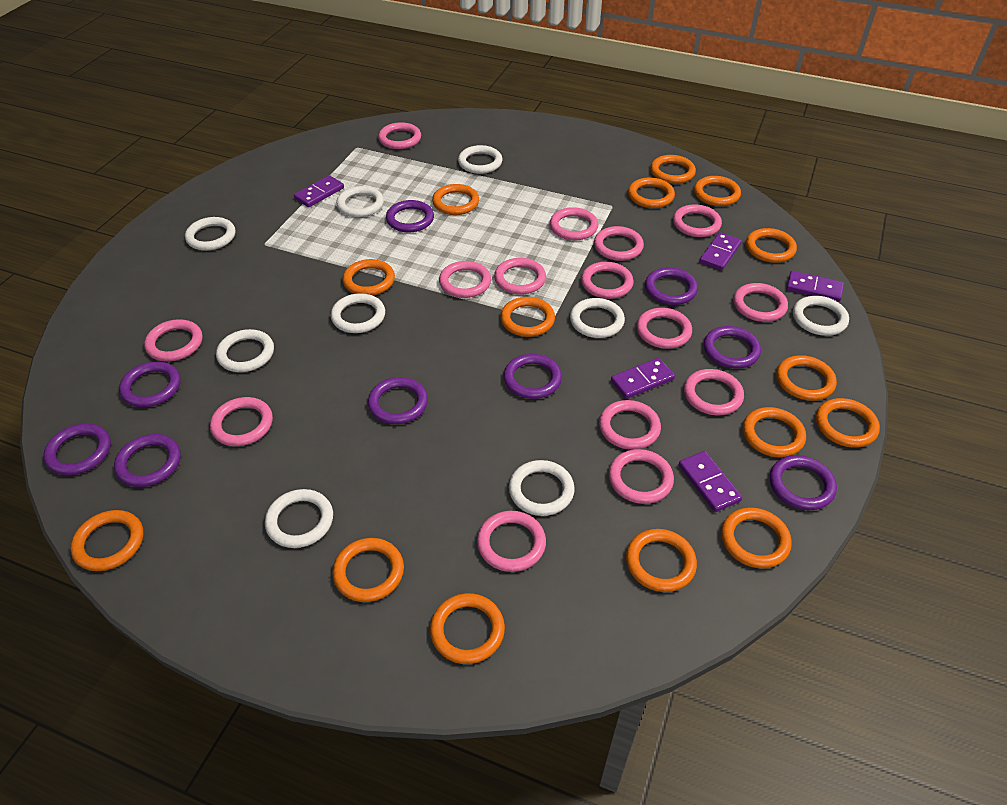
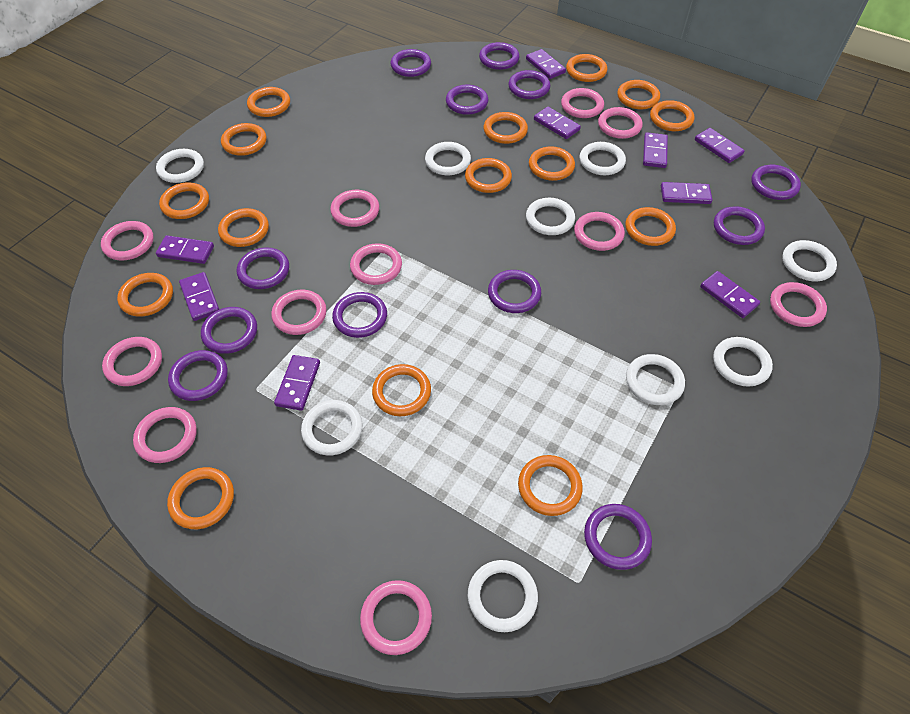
pink ring: 15 -> 11
purple domino: 5 -> 9
purple ring: 9 -> 12

